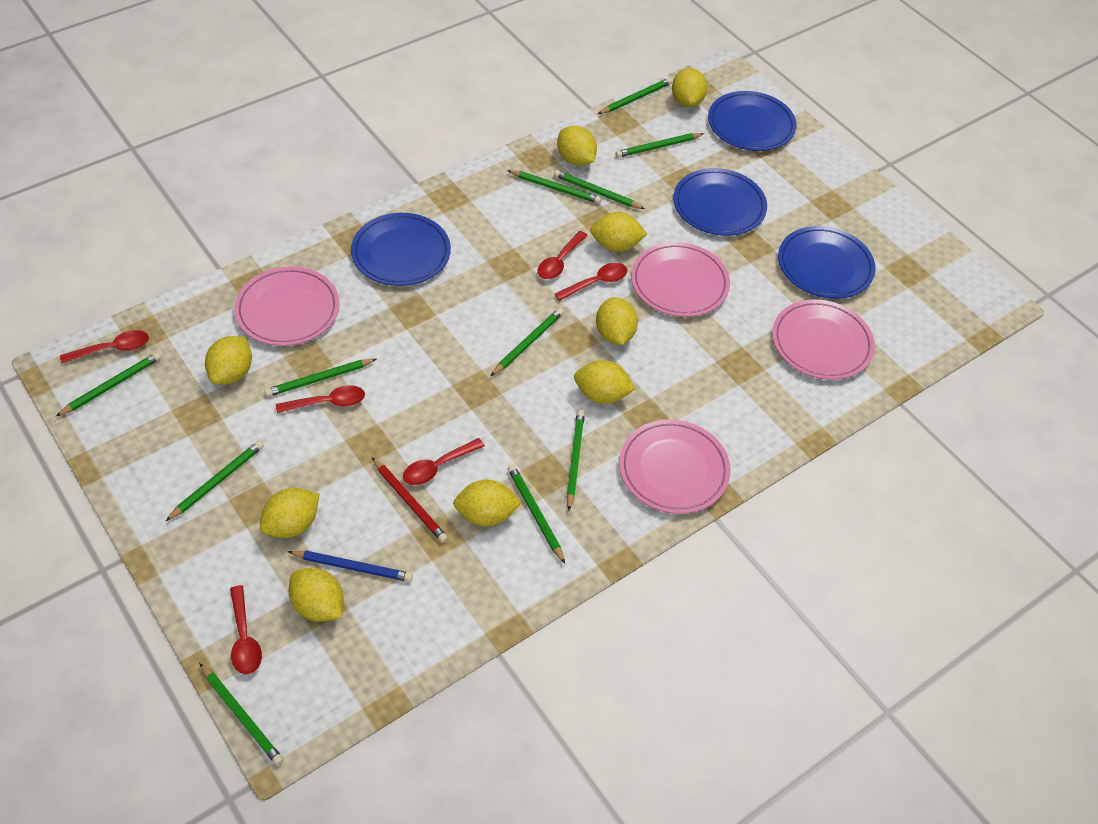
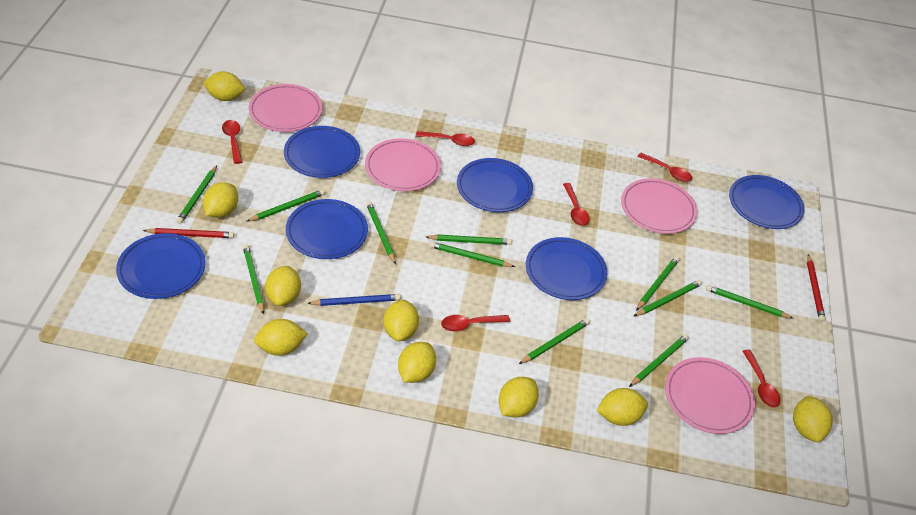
blue plate: 4 -> 6
red pencil: 1 -> 2

